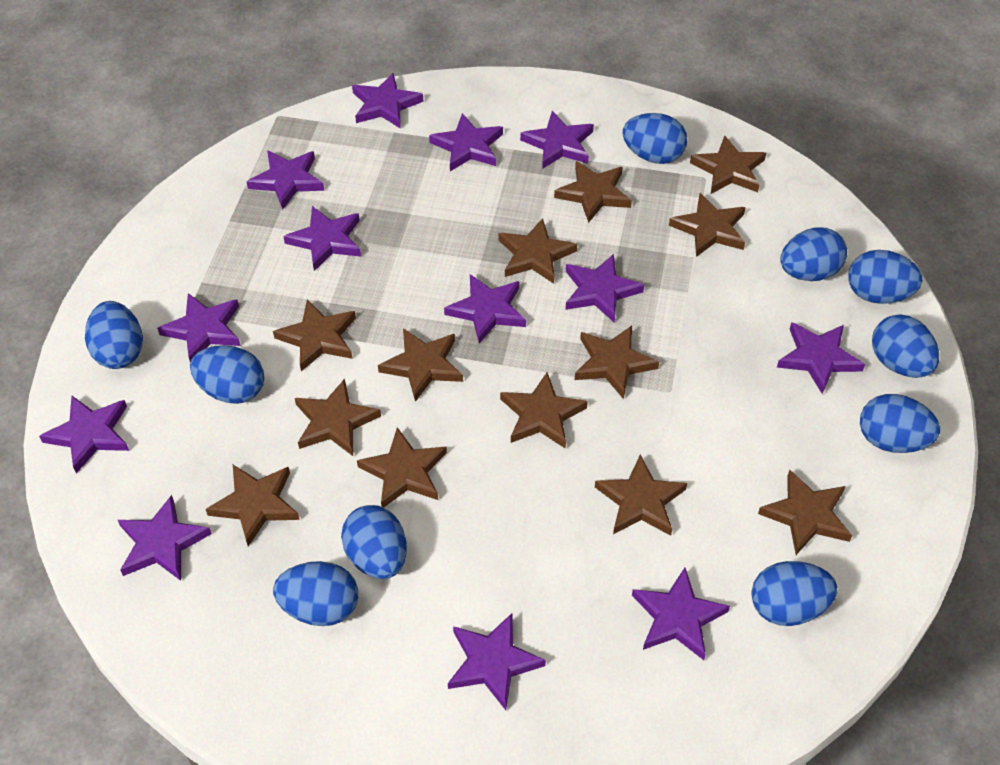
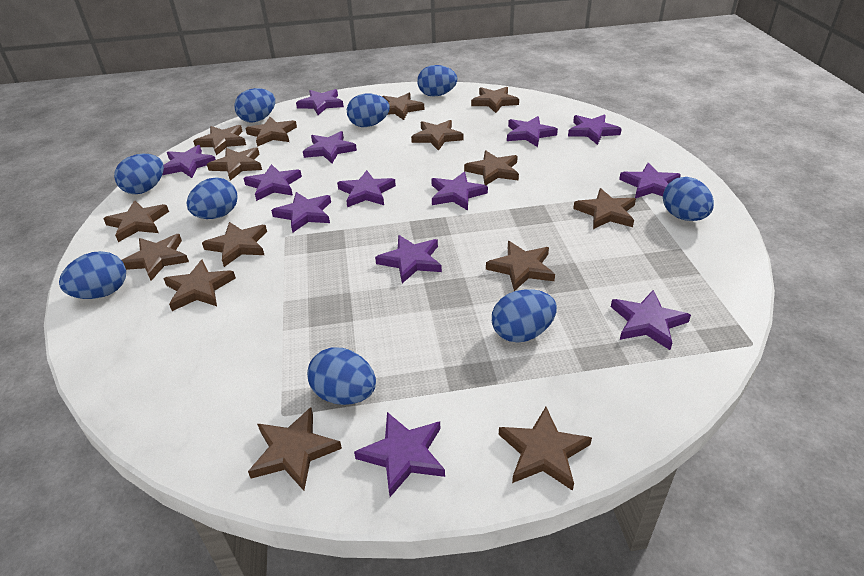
blue egg: 10 -> 9
brown star: 13 -> 15

